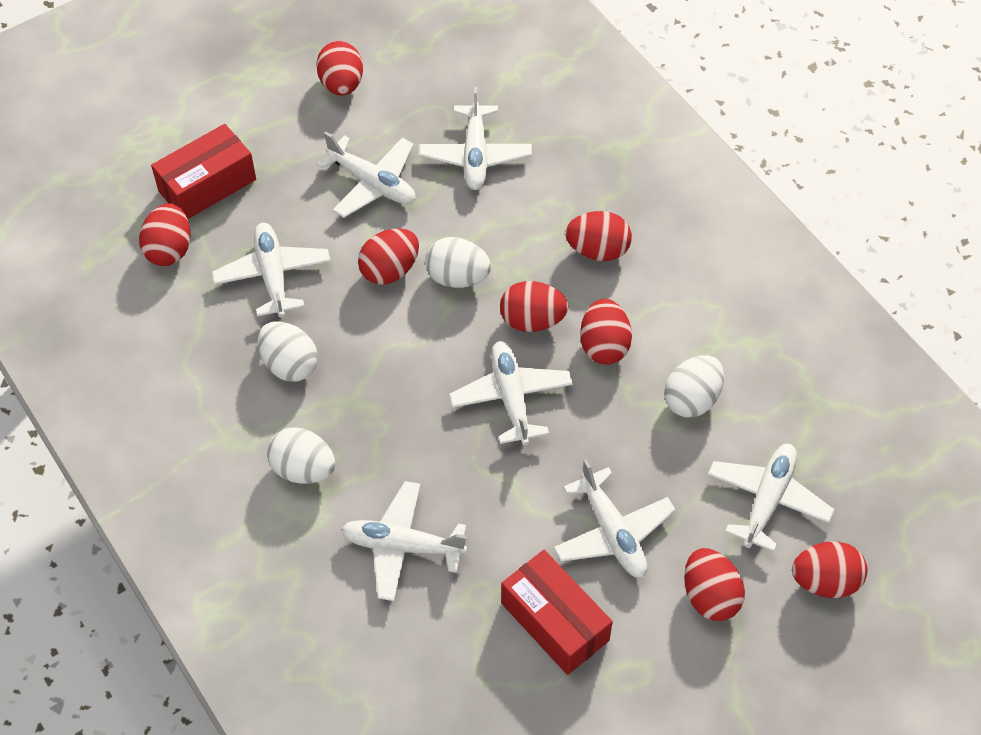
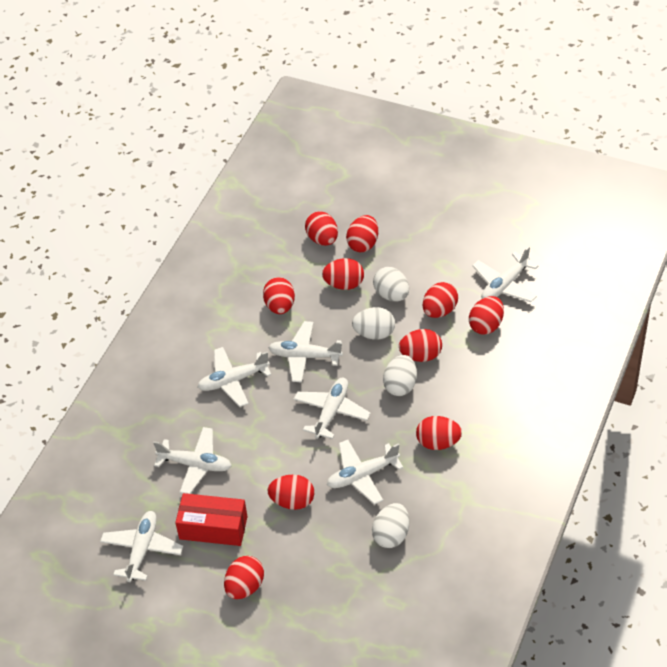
red box: 2 -> 1
red egg: 8 -> 10

